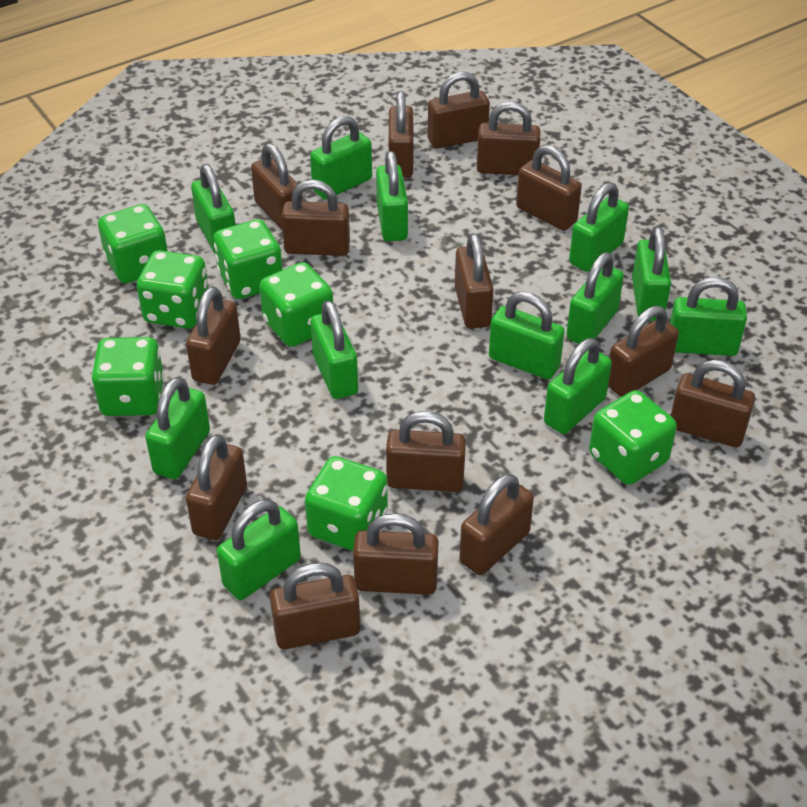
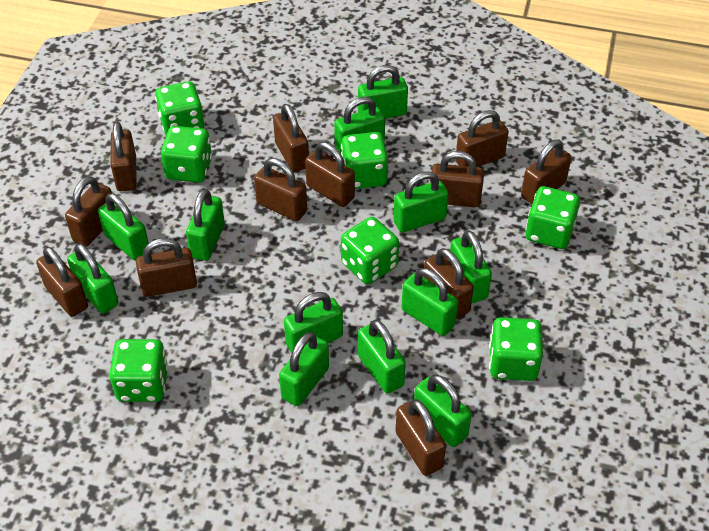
brown padlock: 15 -> 12

